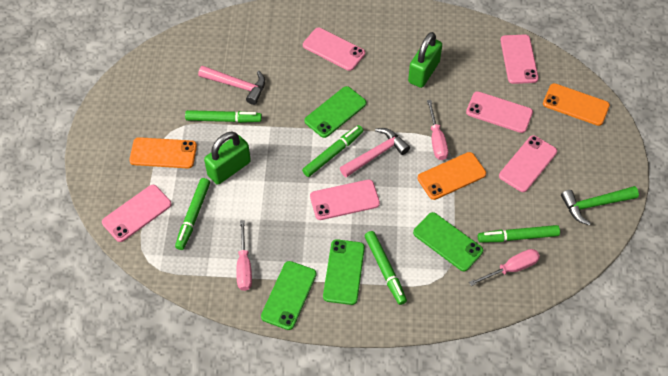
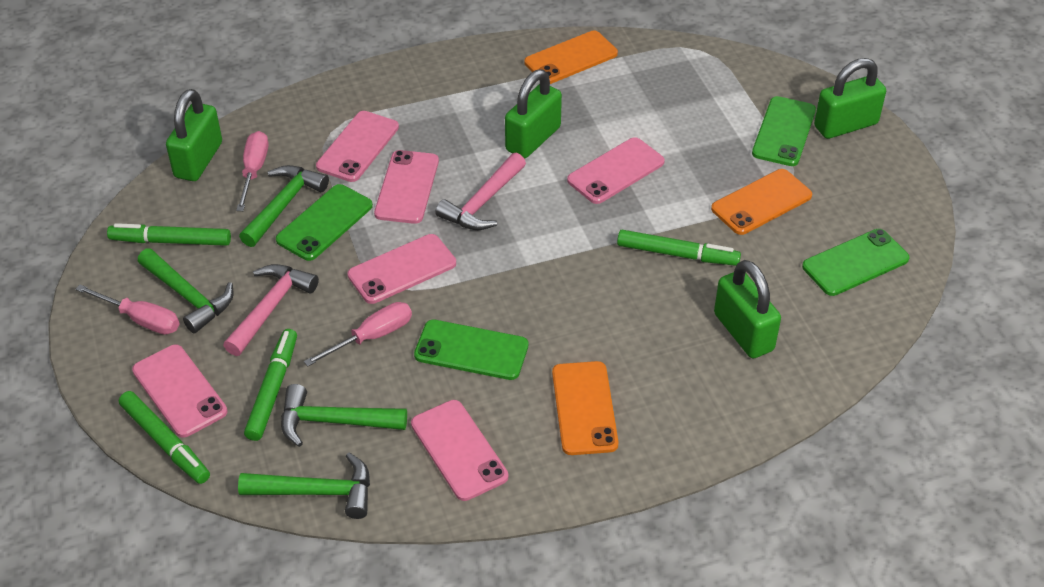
green hammer: 1 -> 4
green marker: 5 -> 4
green padlock: 2 -> 4

